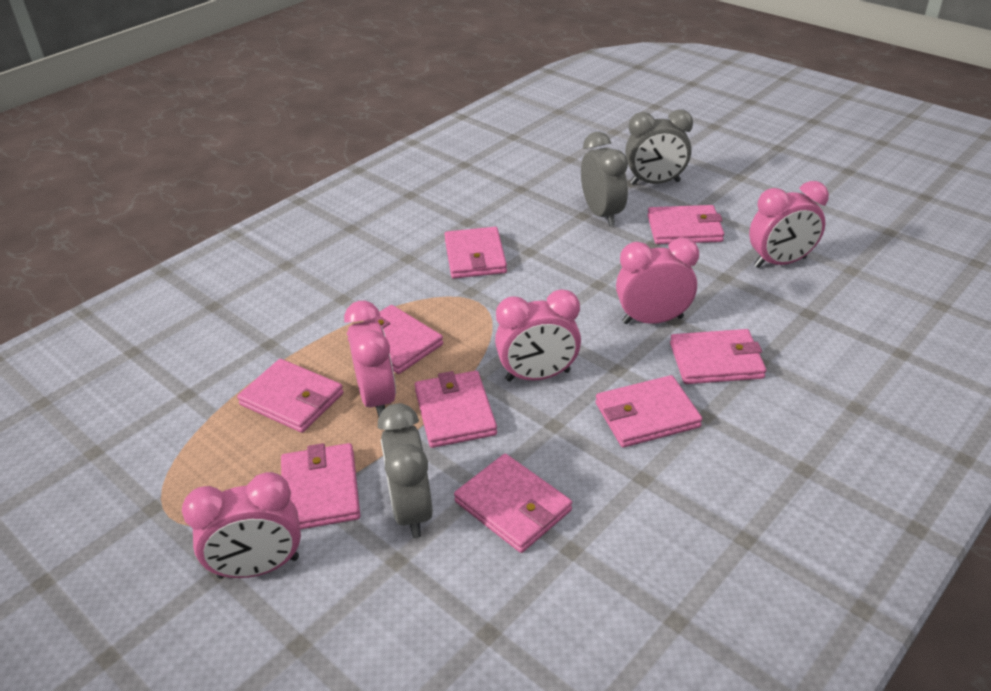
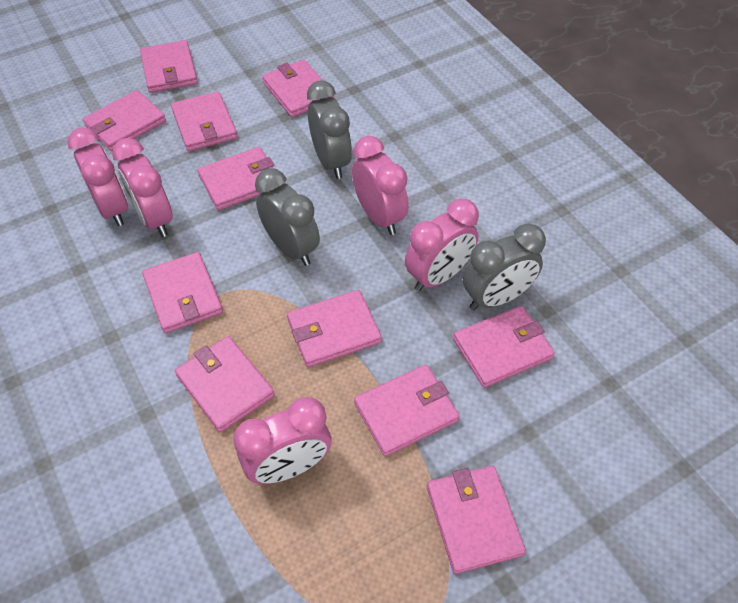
pink wallet: 9 -> 11

